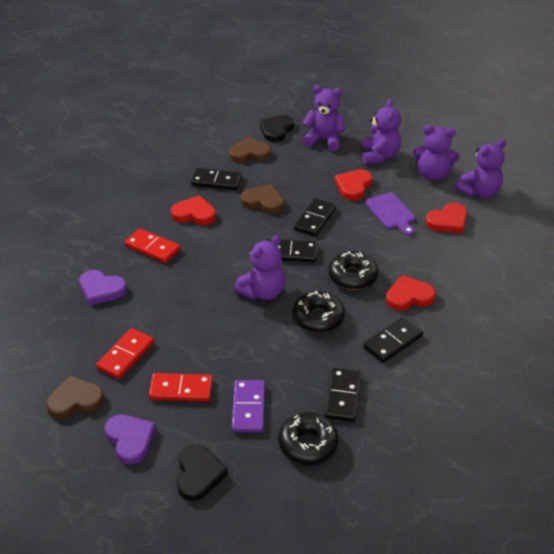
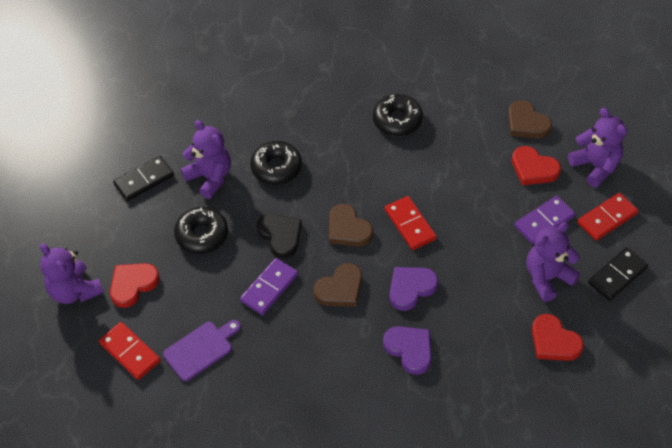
black domino: 5 -> 2
black heart: 2 -> 1
purple domino: 1 -> 2
purple teddy bear: 5 -> 4
red heart: 4 -> 3

